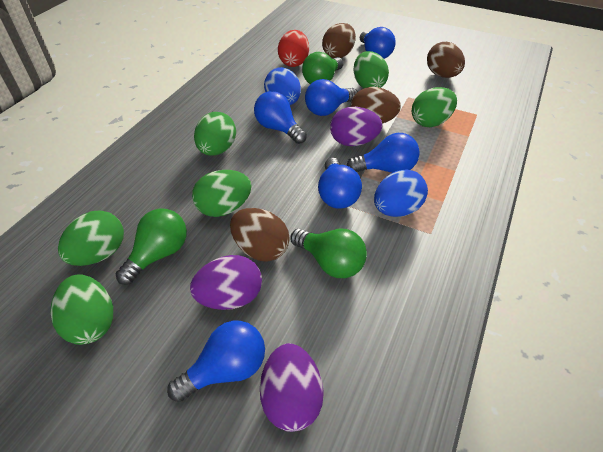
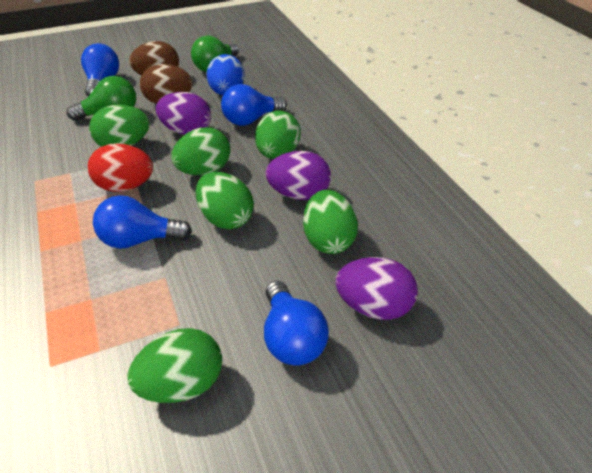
blue egg: 2 -> 1
blue light bulb: 6 -> 4
brown egg: 4 -> 2
green light bulb: 3 -> 2

